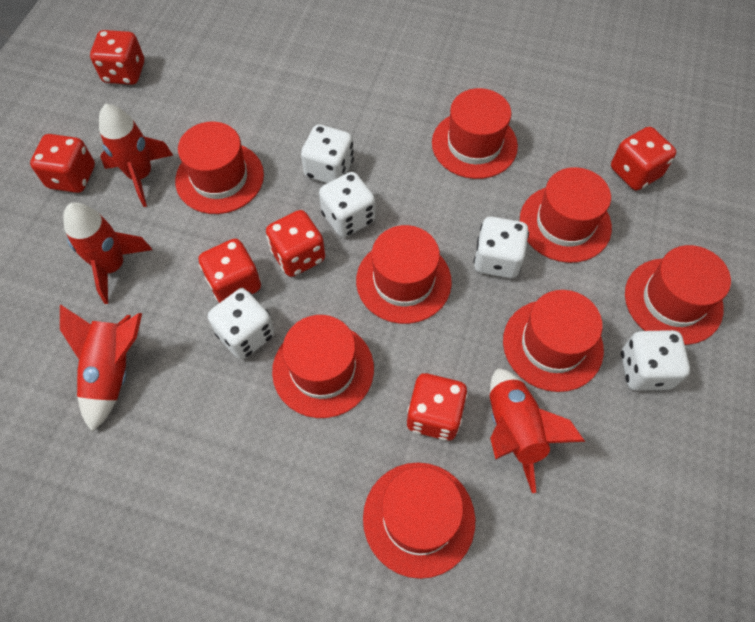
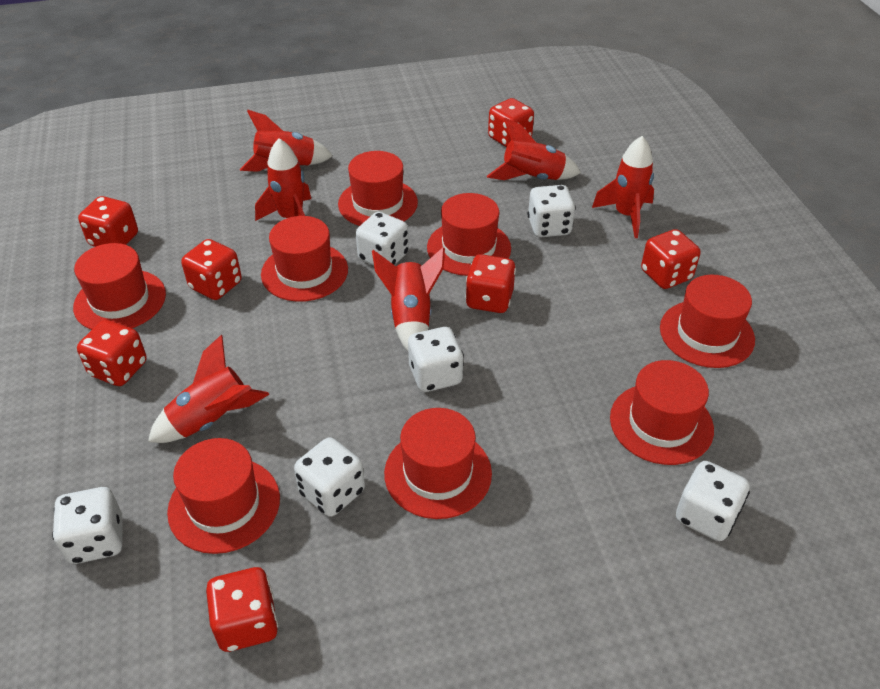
red dice: 6 -> 7
red rocket: 4 -> 6
white dice: 5 -> 6

